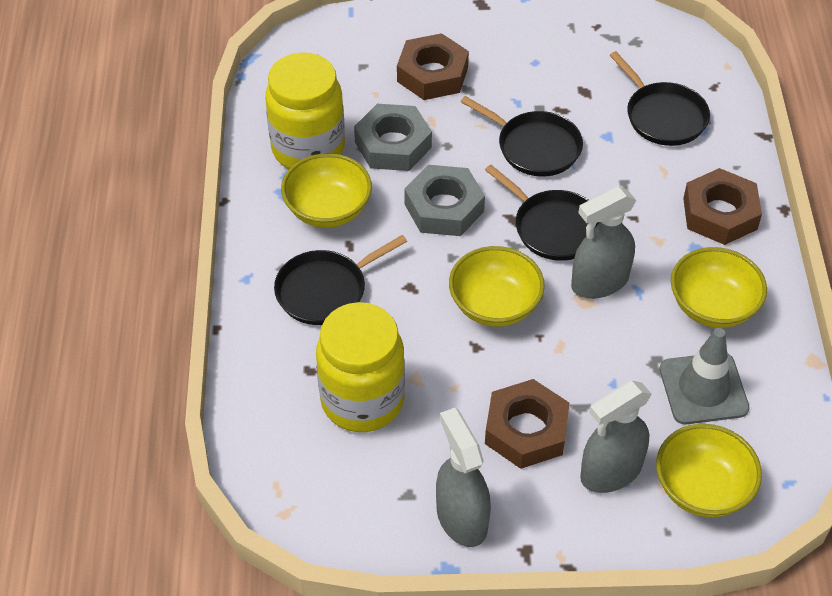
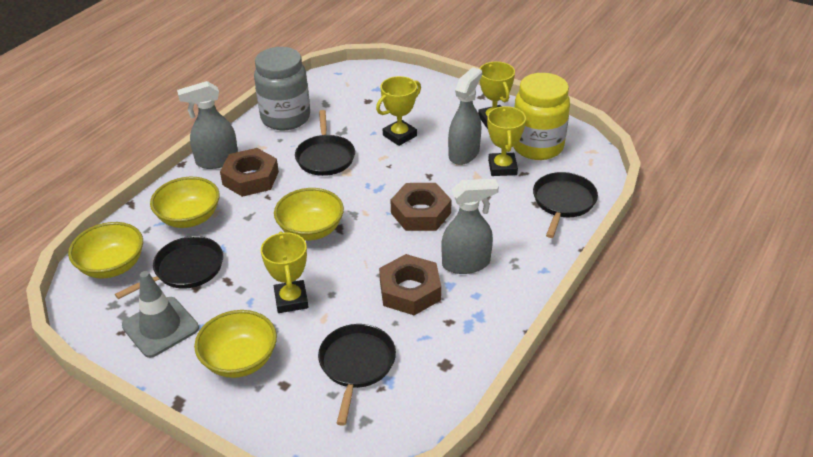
grey jar: 0 -> 1
grey nut: 2 -> 0
yellow jar: 2 -> 1
yellow trophy: 0 -> 4

